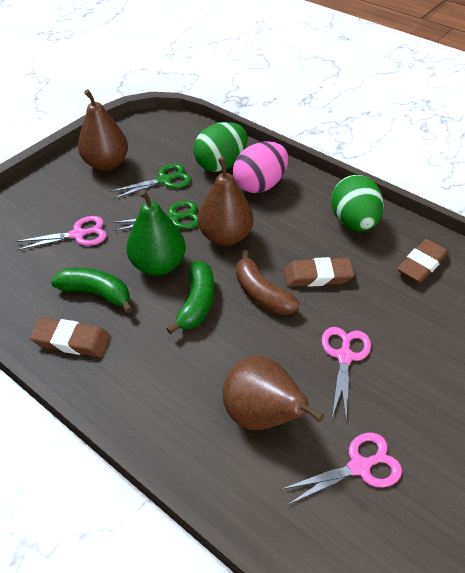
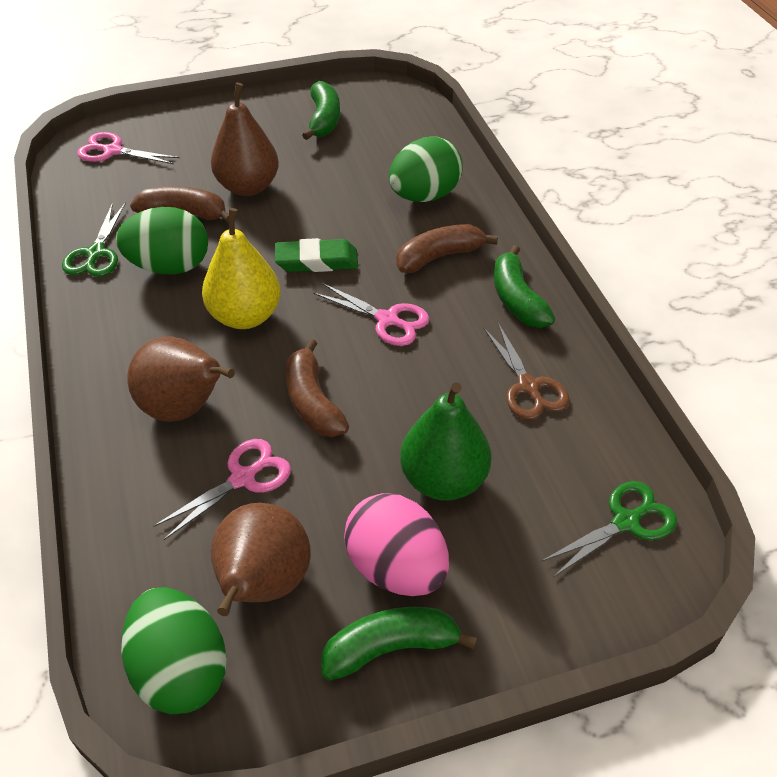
brown banana: 1 -> 3
brown eraser: 3 -> 0
brown scissors: 0 -> 1
green banana: 2 -> 3
green egg: 2 -> 3
green eraser: 0 -> 1
yellow pear: 0 -> 1

